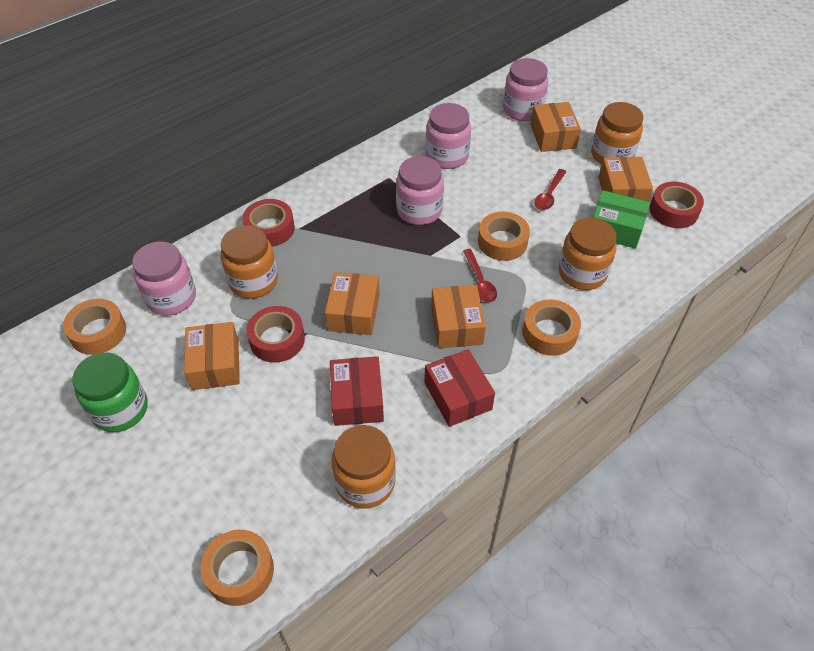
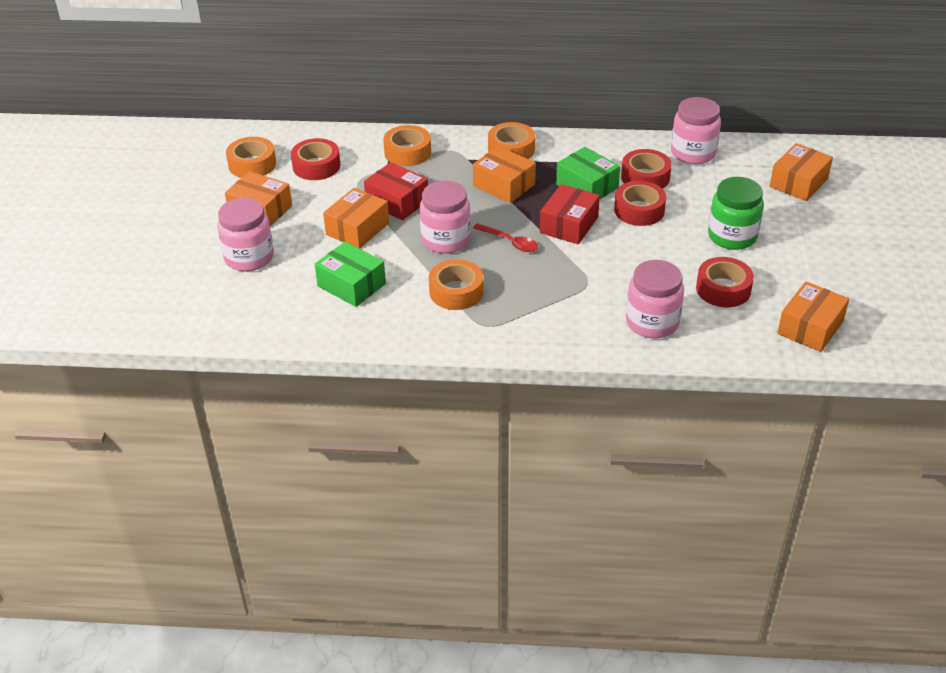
green box: 1 -> 2
orange jar: 4 -> 0
red spoon: 2 -> 1
red tape: 3 -> 4

